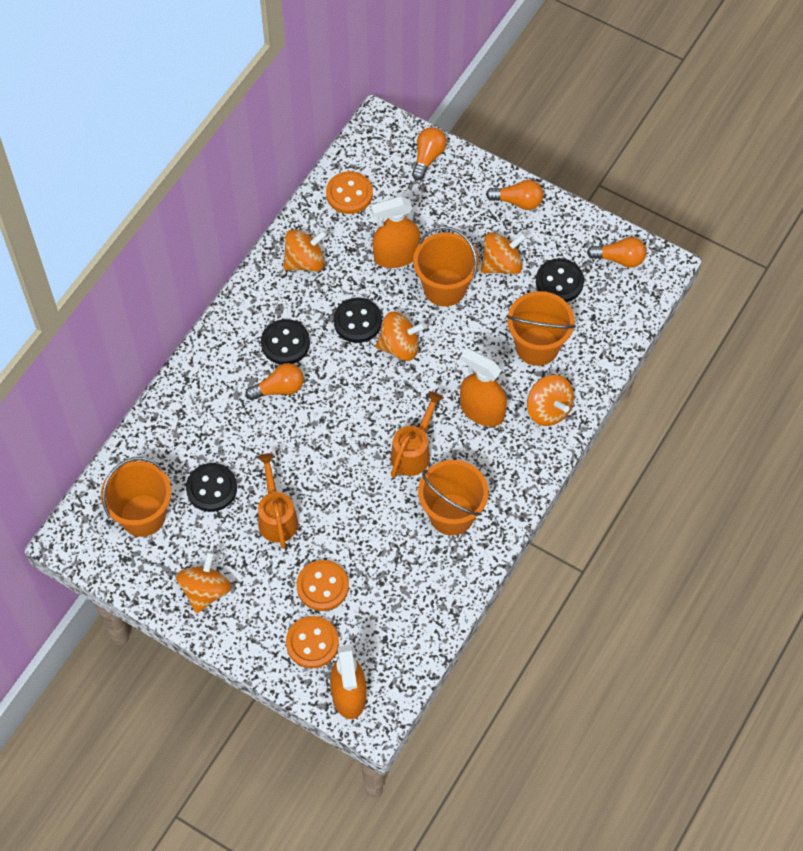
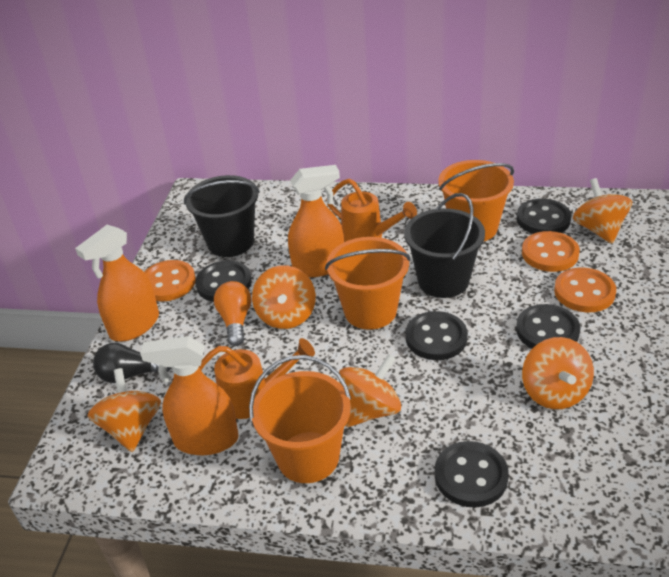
black bucket: 0 -> 2
black button: 4 -> 5
black light bulb: 0 -> 1
orange bucket: 4 -> 3
orange light bulb: 4 -> 1

